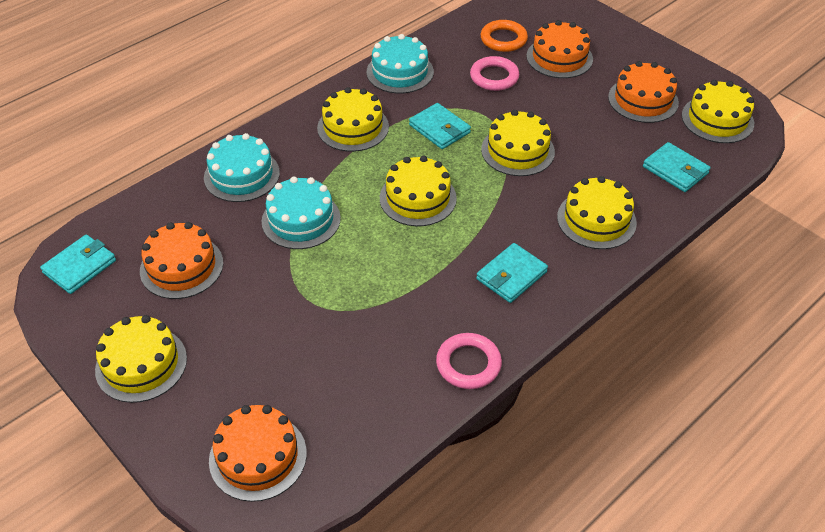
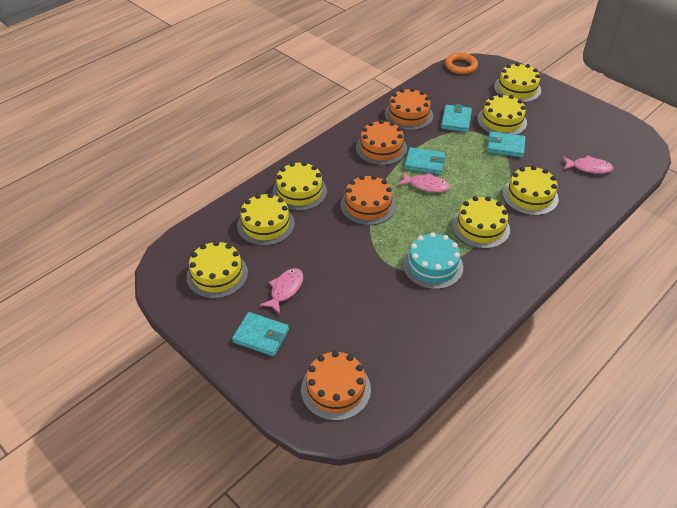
pink fish: 0 -> 3
pink ring: 2 -> 0
turquoise cake: 3 -> 1
yellow cake: 6 -> 7

